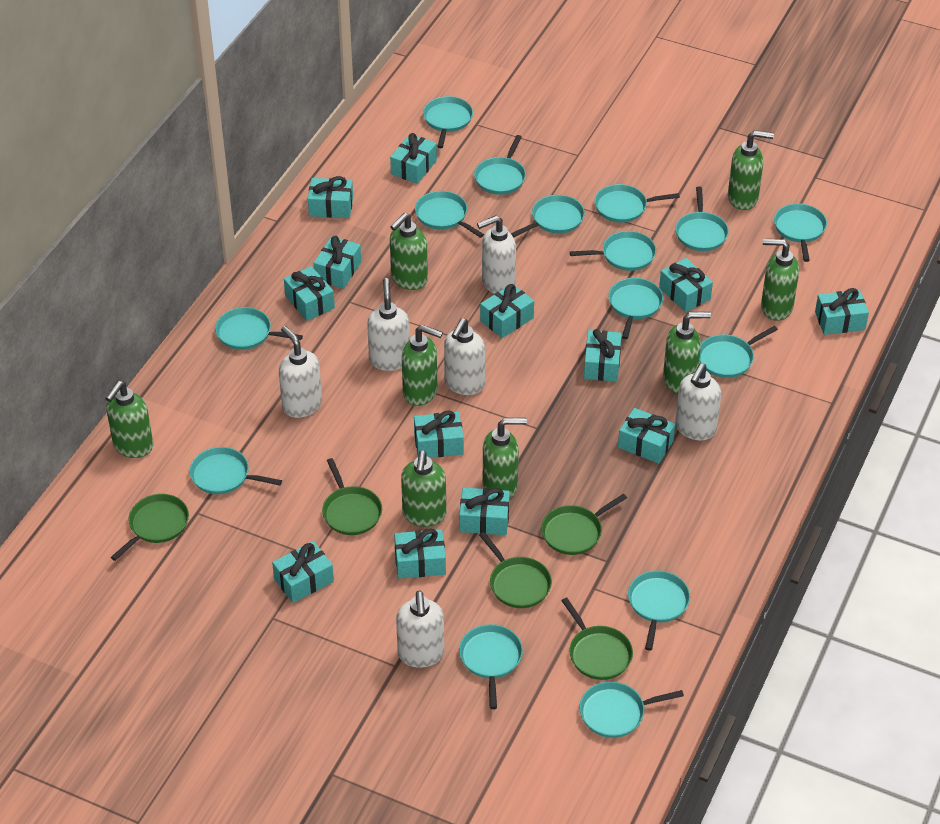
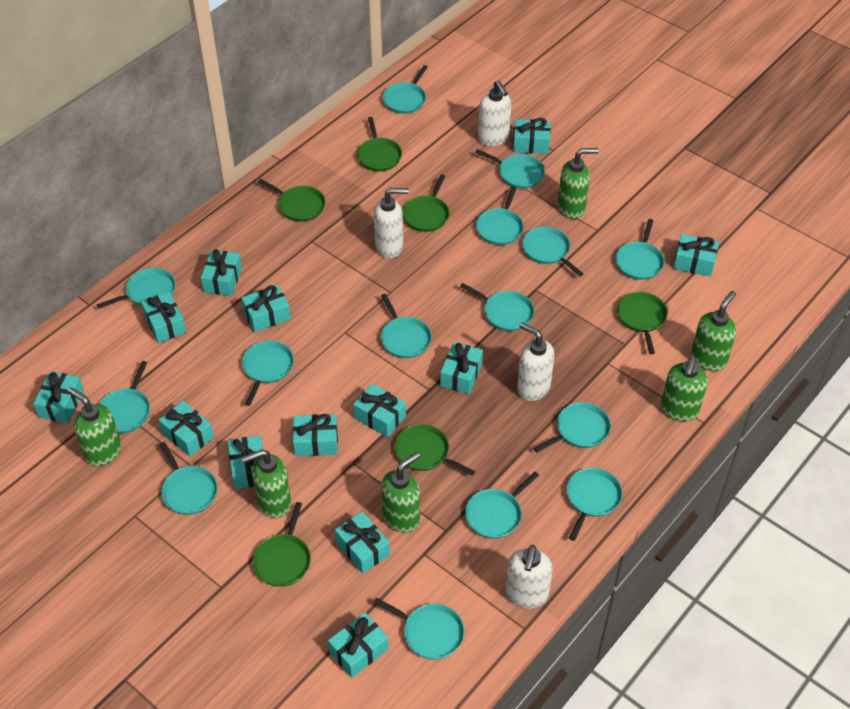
green pan: 5 -> 6
green soap dispenser: 8 -> 6
white soap dispenser: 6 -> 4

